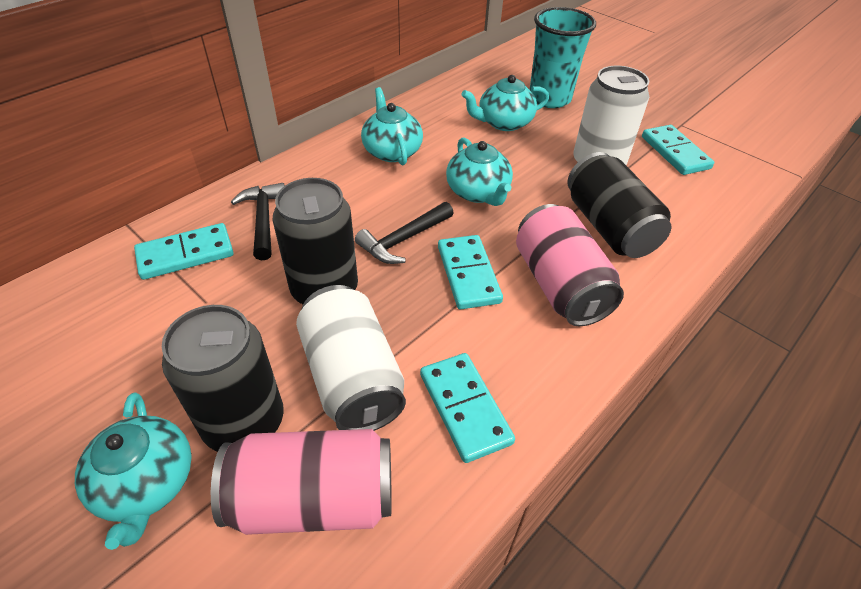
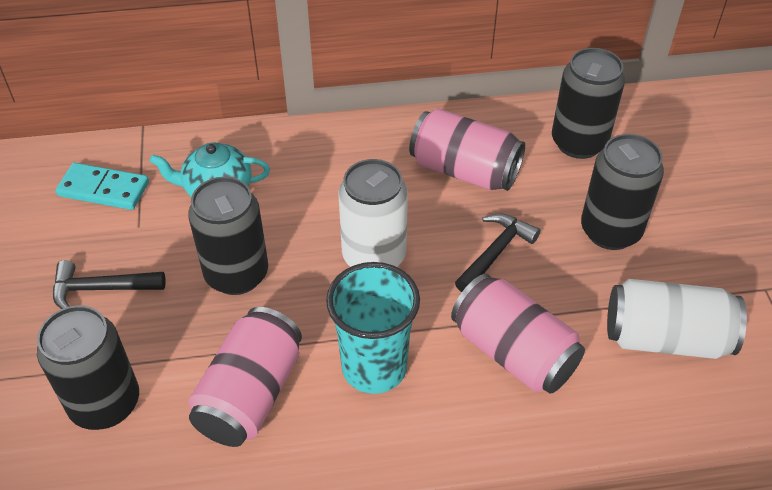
black can: 3 -> 4
pink can: 2 -> 3
turquoise domino: 4 -> 1
turquoise teapot: 4 -> 1

